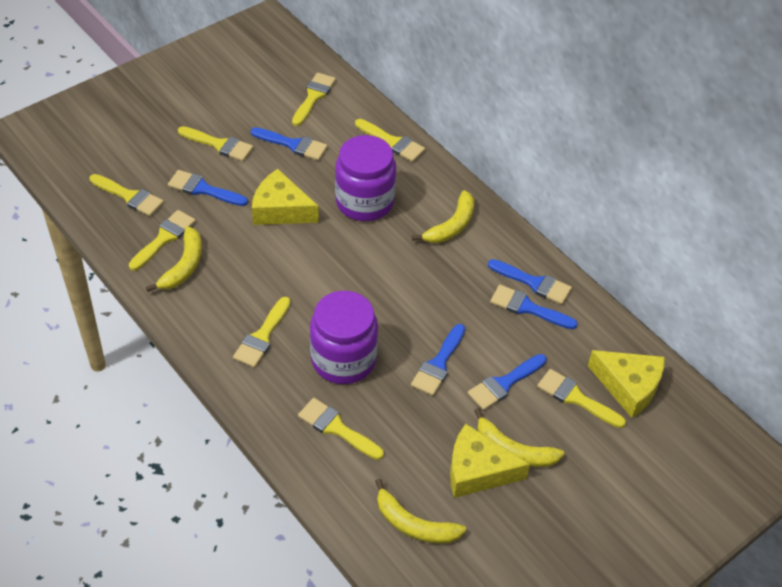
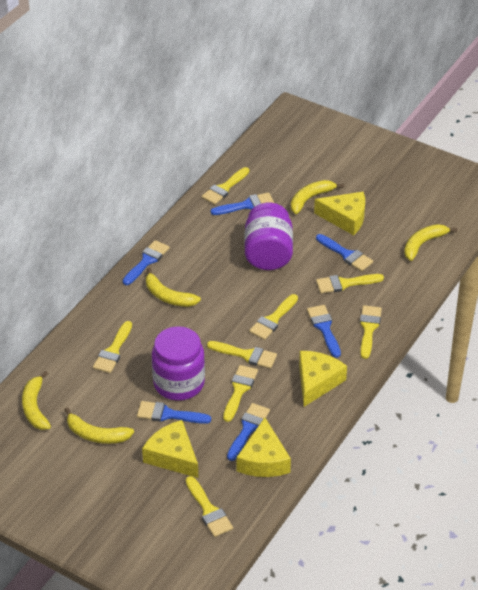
yellow banana: 4 -> 5
yellow cheese: 3 -> 4

